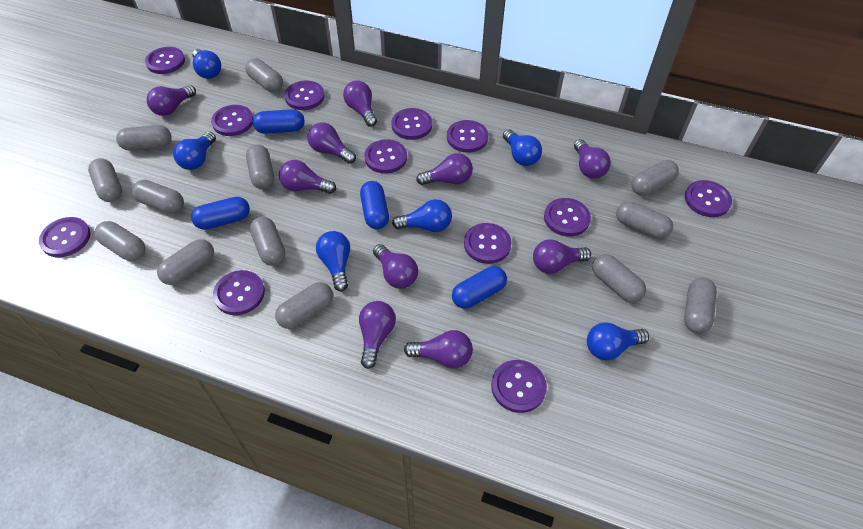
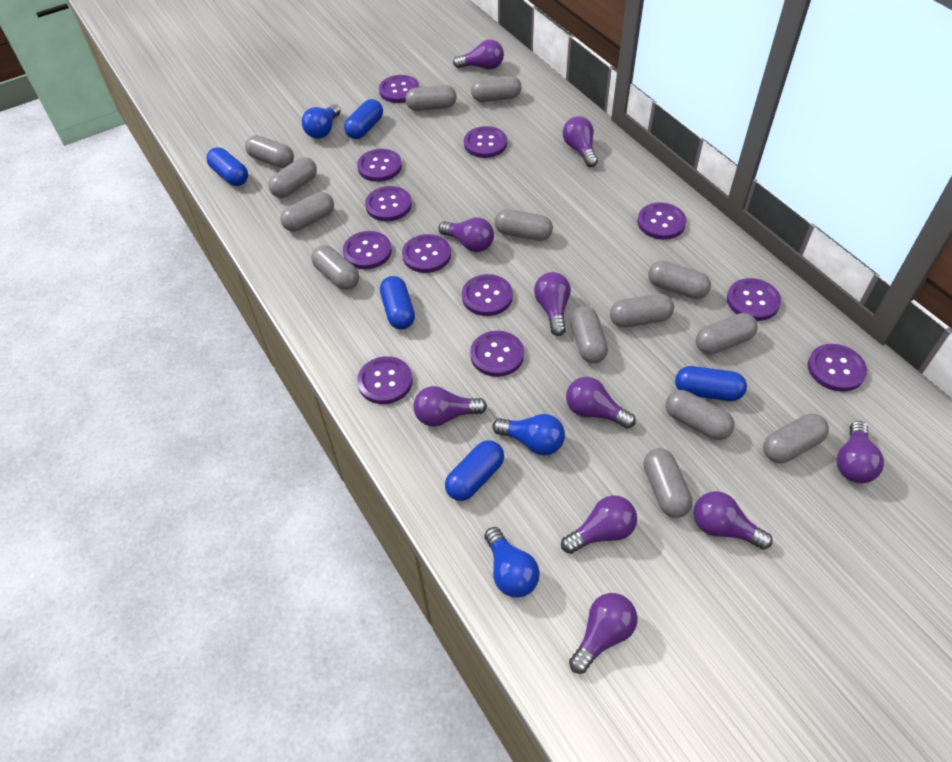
blue capsule: 4 -> 5
blue light bulb: 6 -> 3
grey capsule: 13 -> 14

